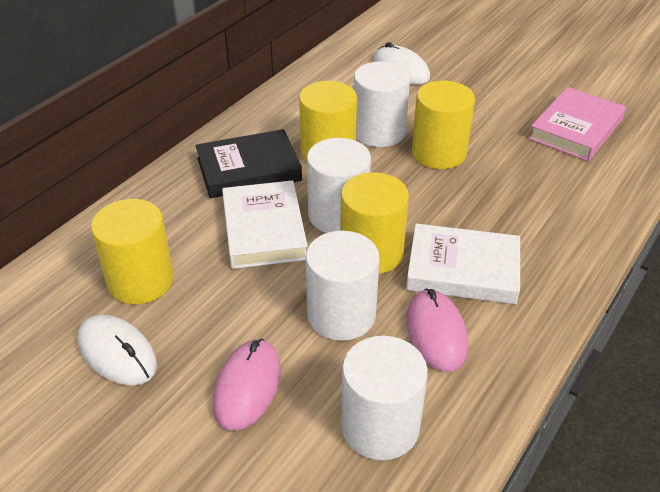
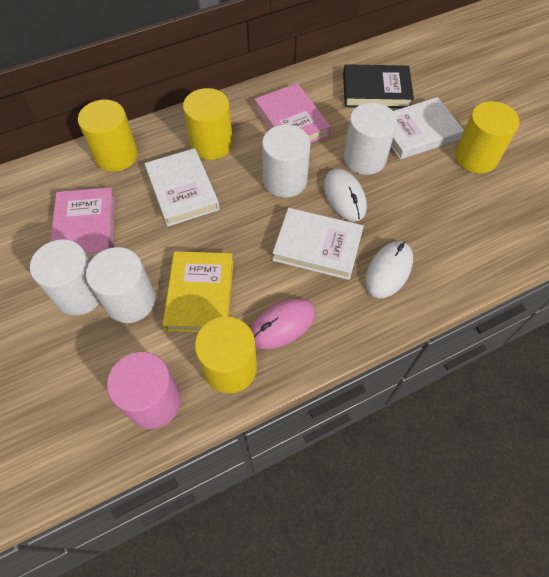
pink book: 1 -> 2
pink cylinder: 0 -> 1
pink mouse: 2 -> 1
white book: 2 -> 3
yellow book: 0 -> 1

